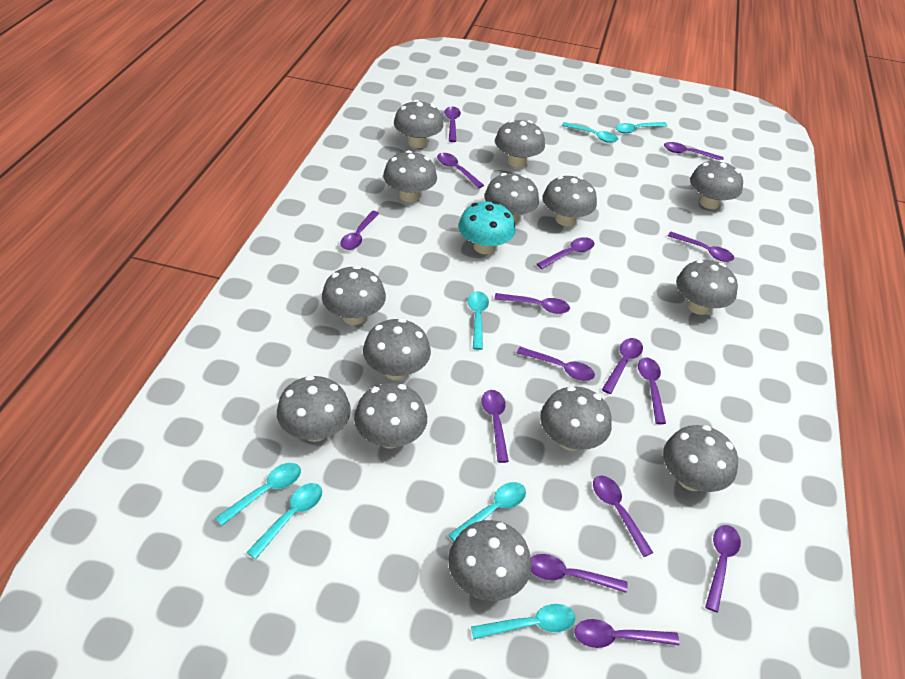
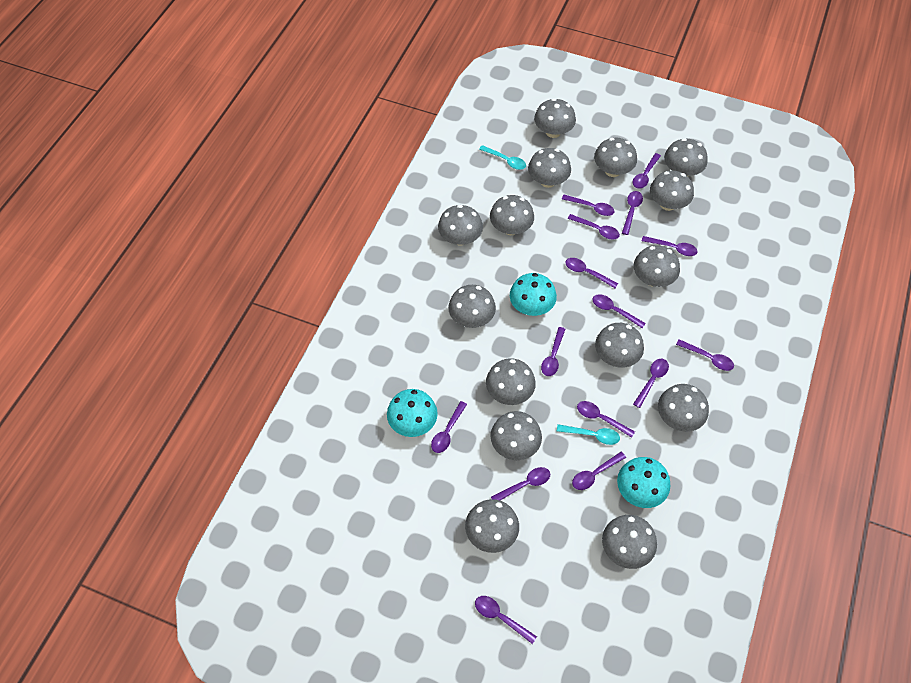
grey mushroom: 14 -> 15
turquoise mushroom: 1 -> 3
turquoise spoon: 7 -> 2

